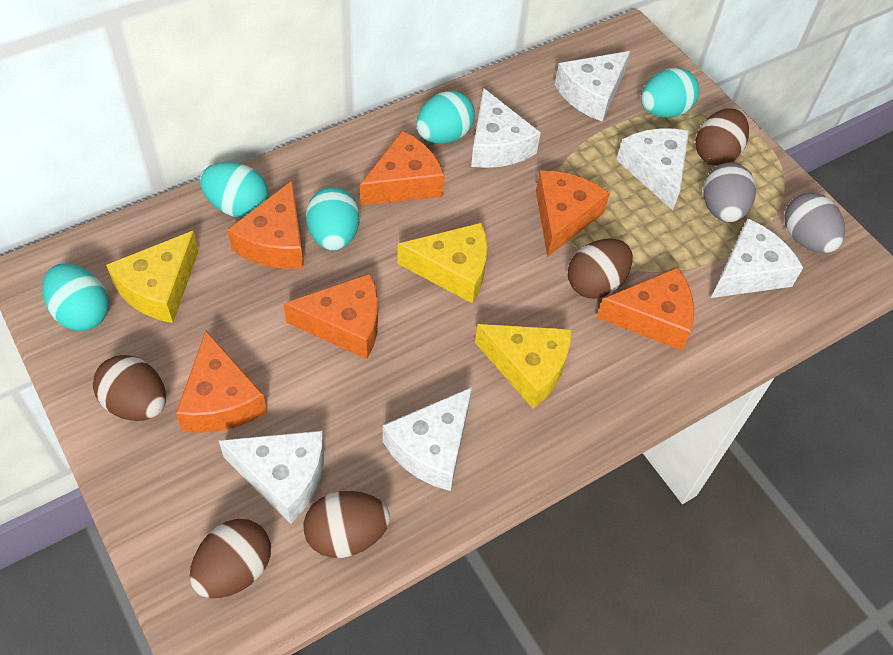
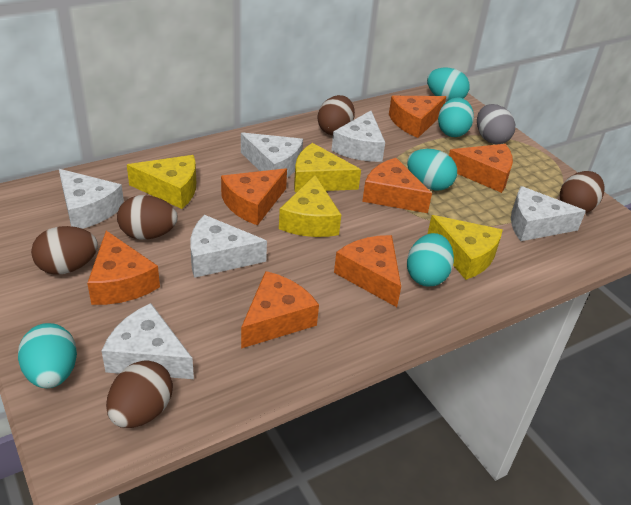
grey egg: 2 -> 1
orange cheese: 6 -> 7
yellow cheese: 3 -> 4

